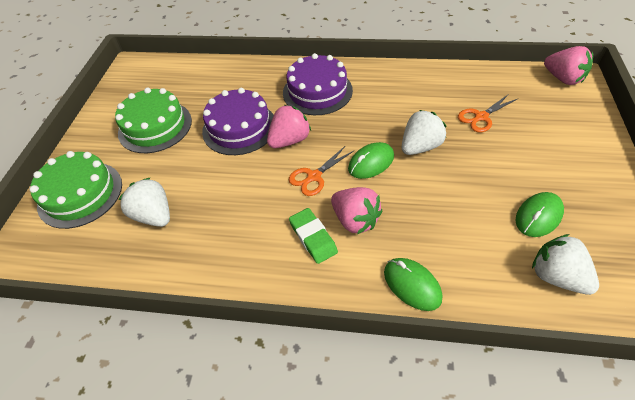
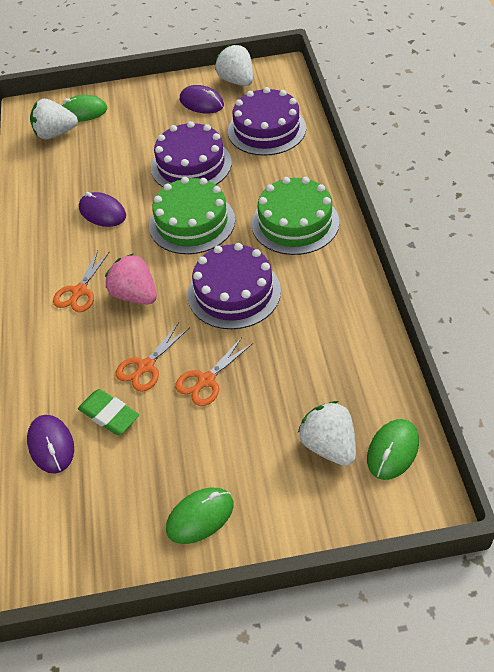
orange scissors: 2 -> 3
pink strawberry: 3 -> 1
purple cake: 2 -> 3
purple mouse: 0 -> 3

